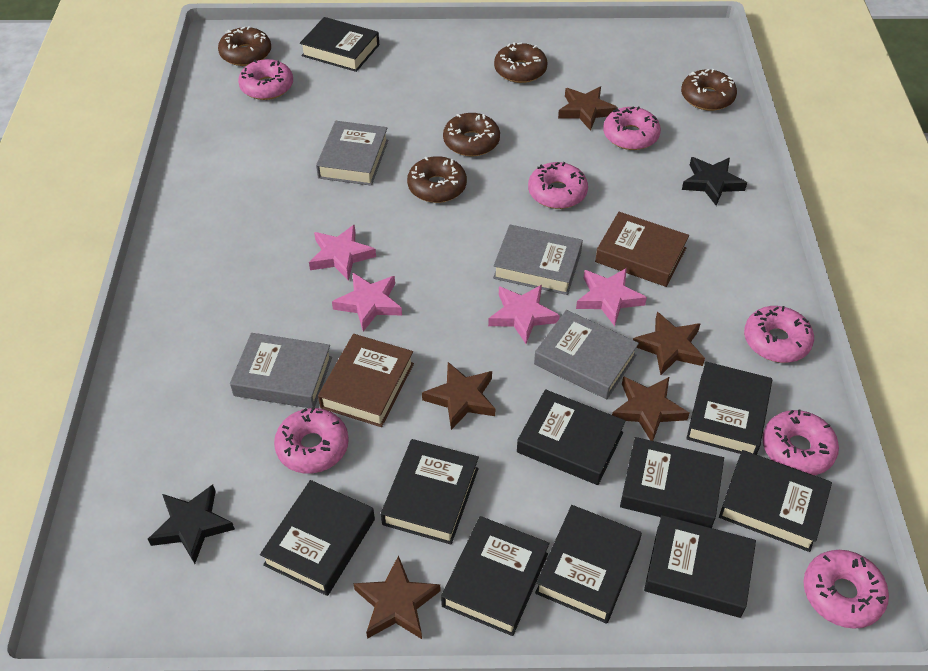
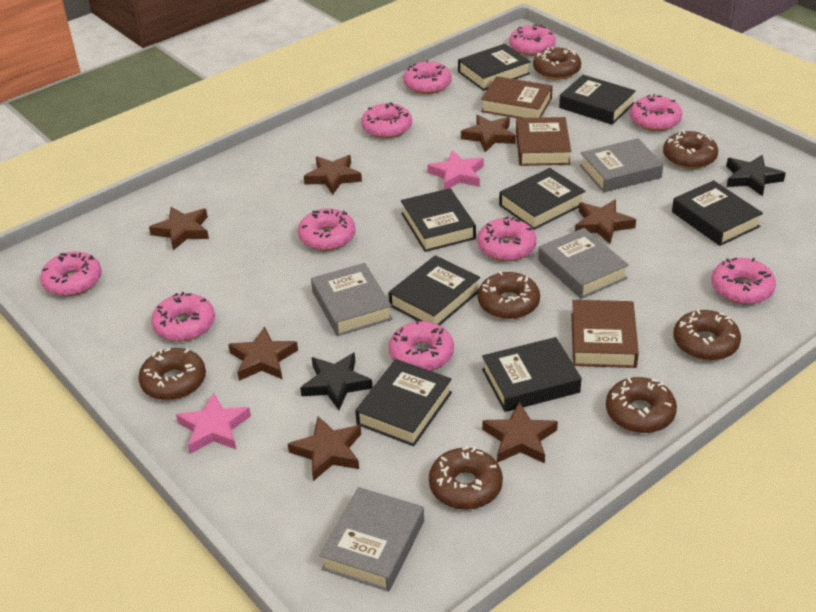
black book: 10 -> 8
brown book: 2 -> 3
brown donut: 5 -> 7
brown star: 5 -> 7
pink donut: 7 -> 10
pink star: 4 -> 2

